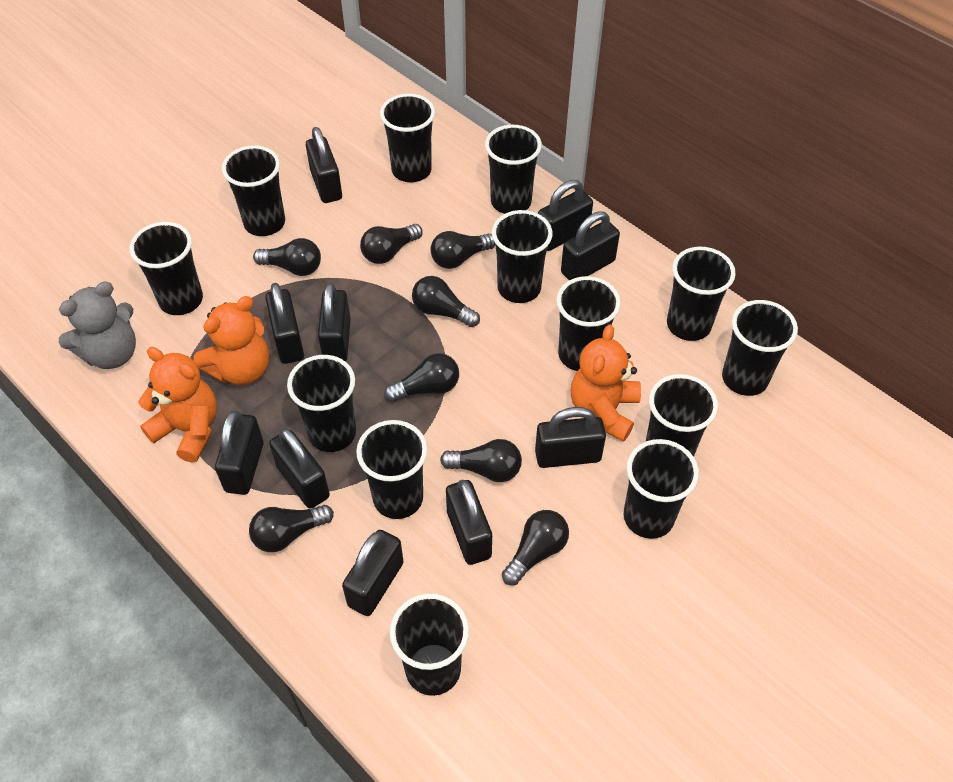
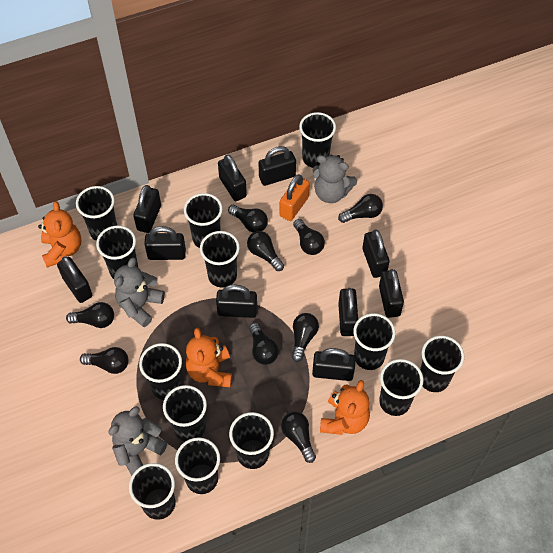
black light bulb: 8 -> 9
grey teddy bear: 1 -> 3
orange padlock: 0 -> 1

